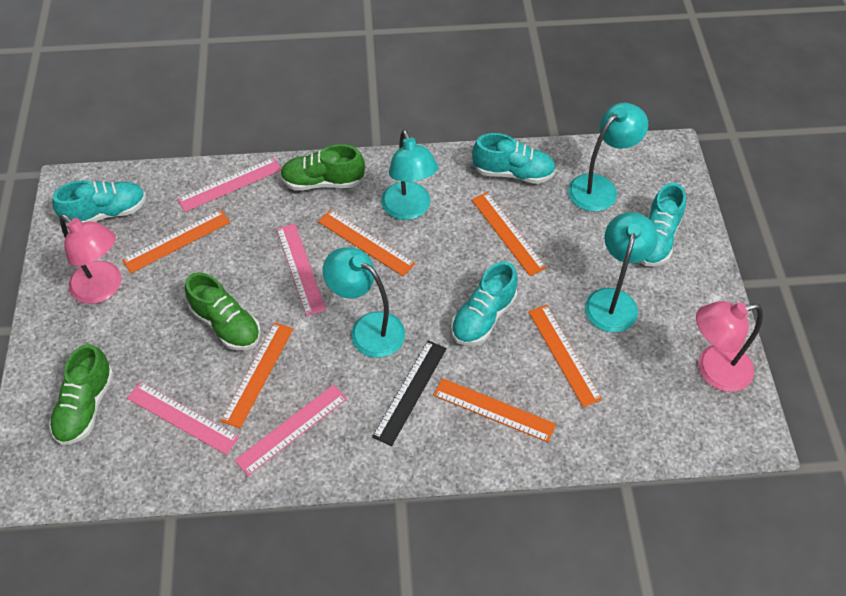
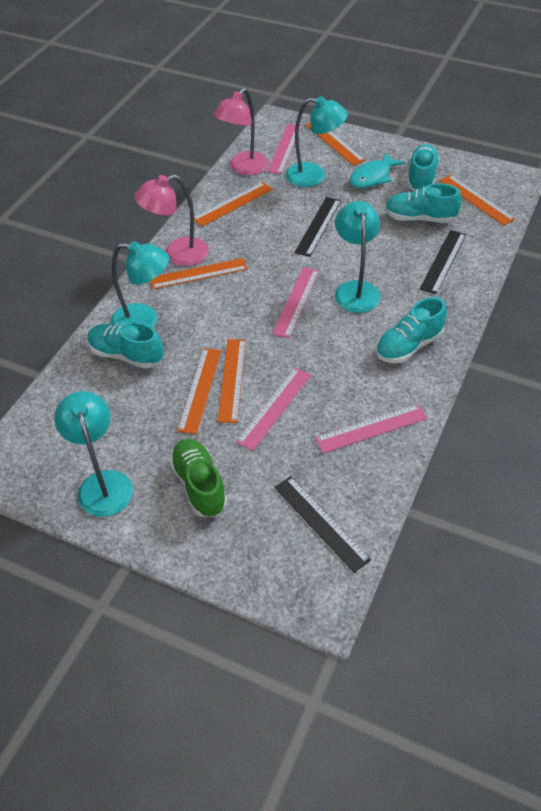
black ruler: 1 -> 3
green shoe: 3 -> 1
turquoise fish: 0 -> 1

